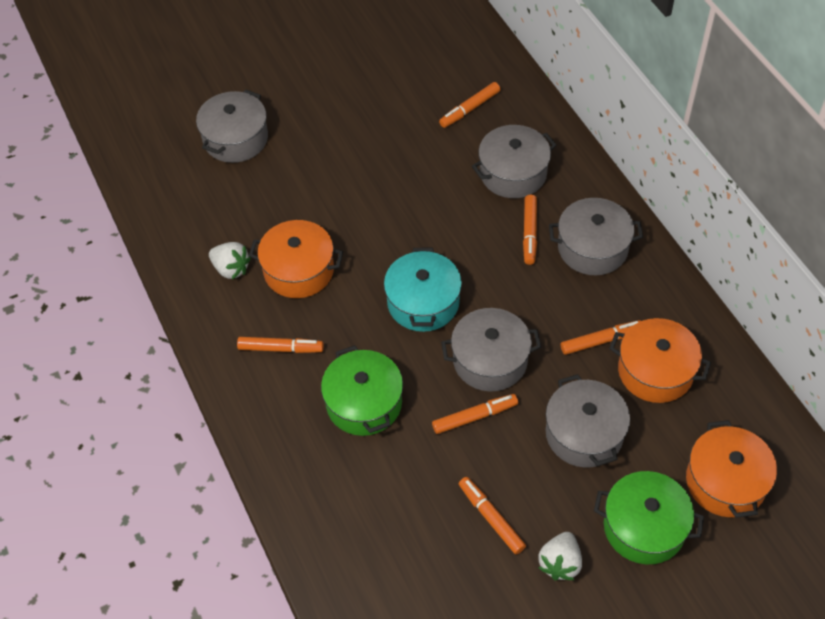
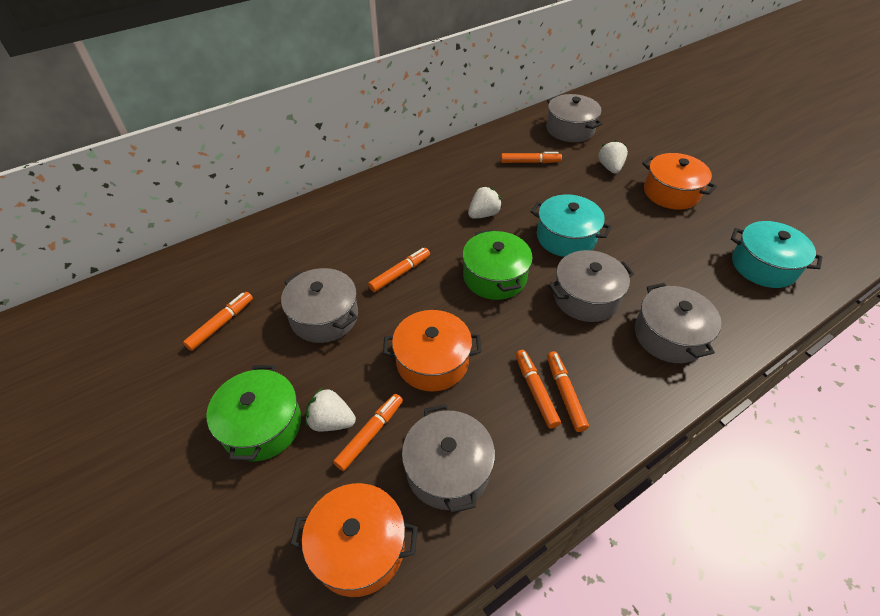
turquoise pot: 1 -> 2
white strawberry: 2 -> 3

